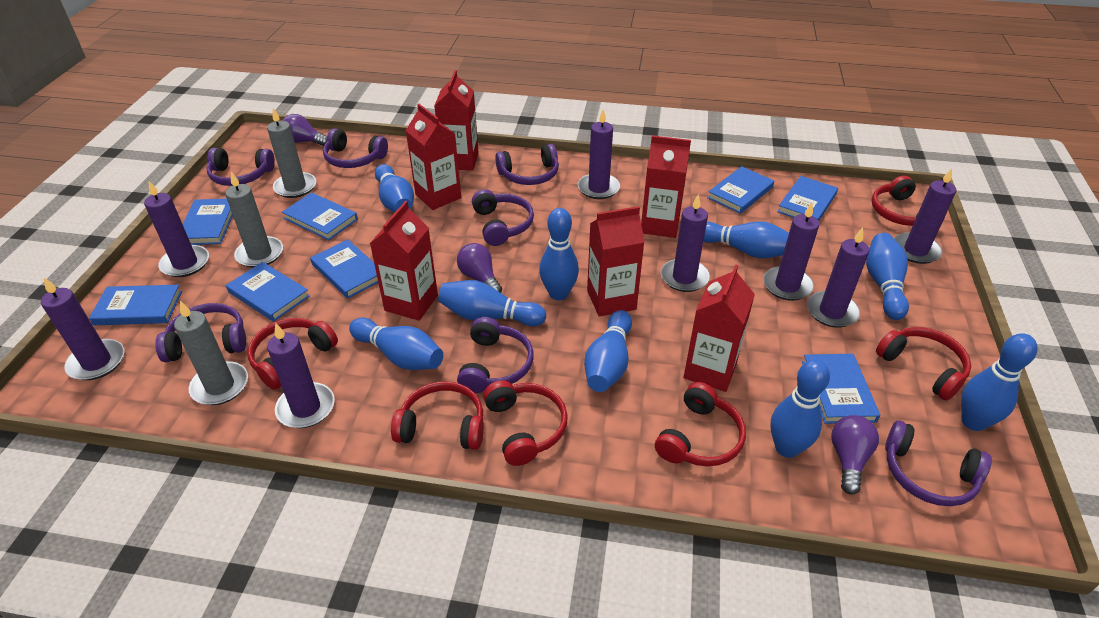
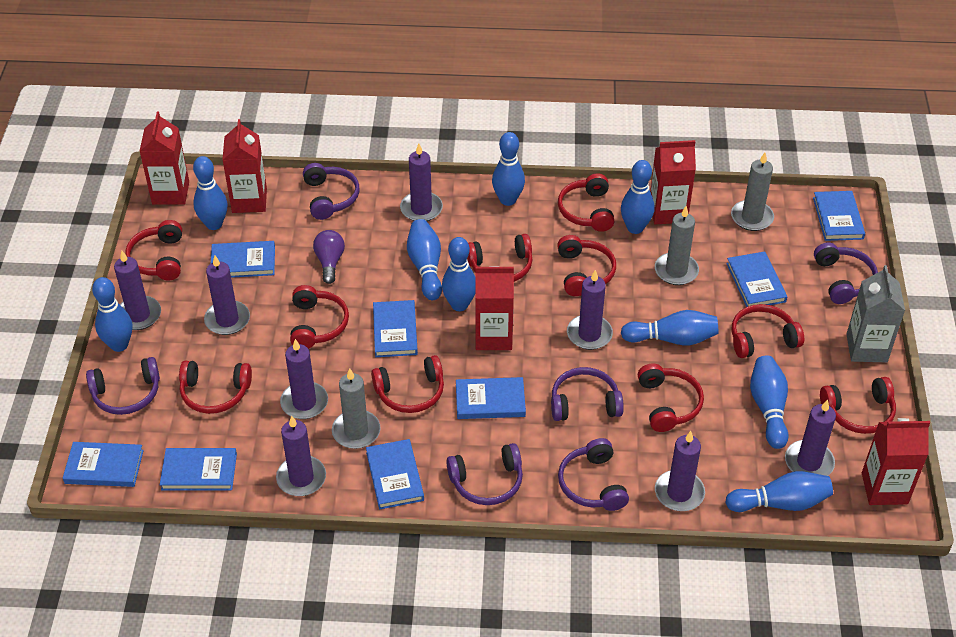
grey carton: 0 -> 1
purple headphones: 7 -> 6
purple light bulb: 3 -> 1
red carton: 6 -> 5
red headphones: 6 -> 10

